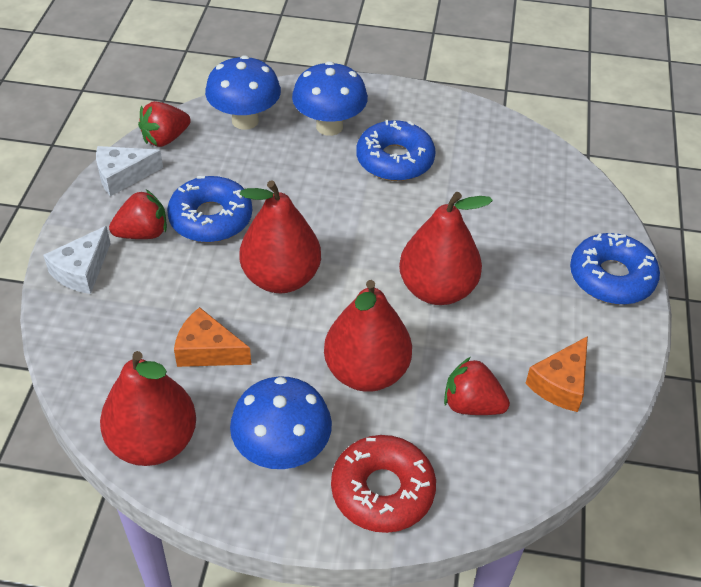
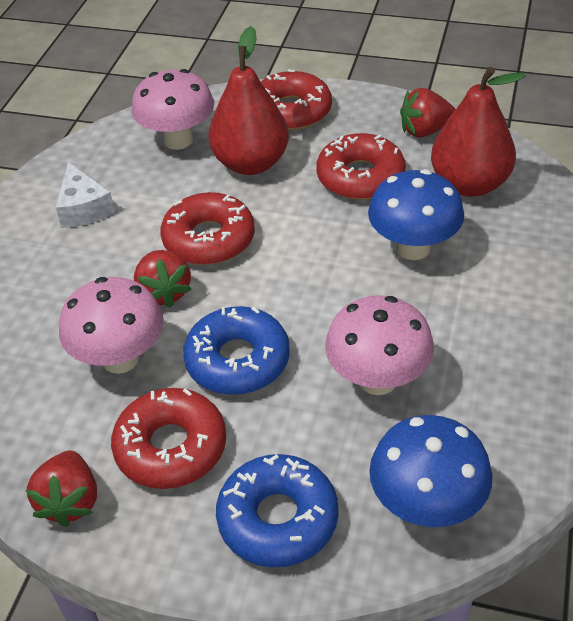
blue donut: 3 -> 2
blue mushroom: 3 -> 2
orange cheese: 2 -> 0
pink mushroom: 0 -> 3
red donut: 1 -> 4
red pear: 4 -> 2
white cheese: 2 -> 1

